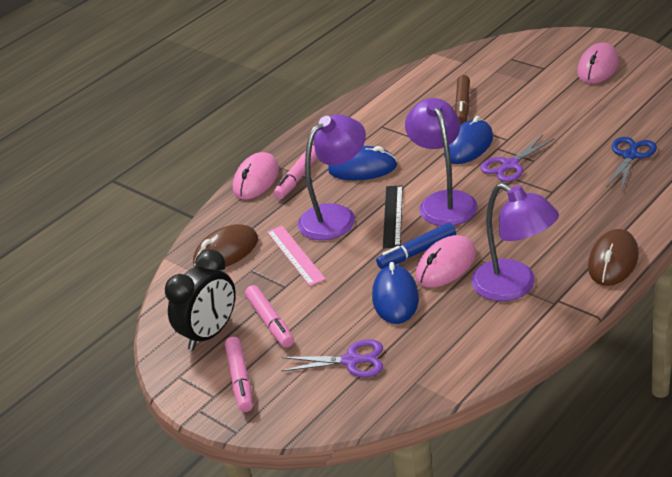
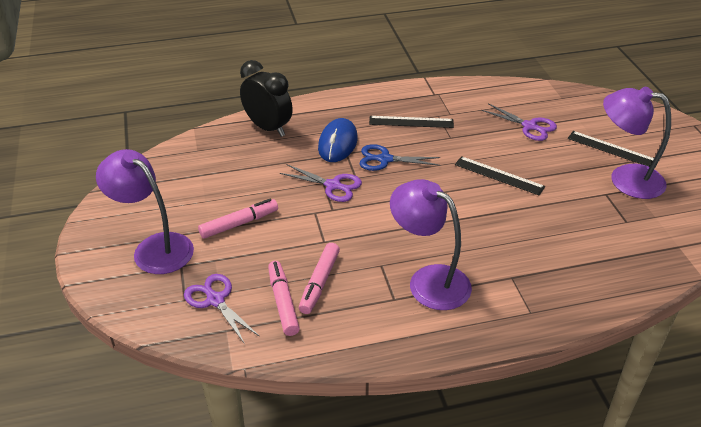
black ruler: 1 -> 3
blue marker: 1 -> 0
blue mouse: 3 -> 1
brown marker: 1 -> 0
brown mouse: 2 -> 0
pink mouse: 3 -> 0
pink ruler: 1 -> 0
purple scissors: 2 -> 3

